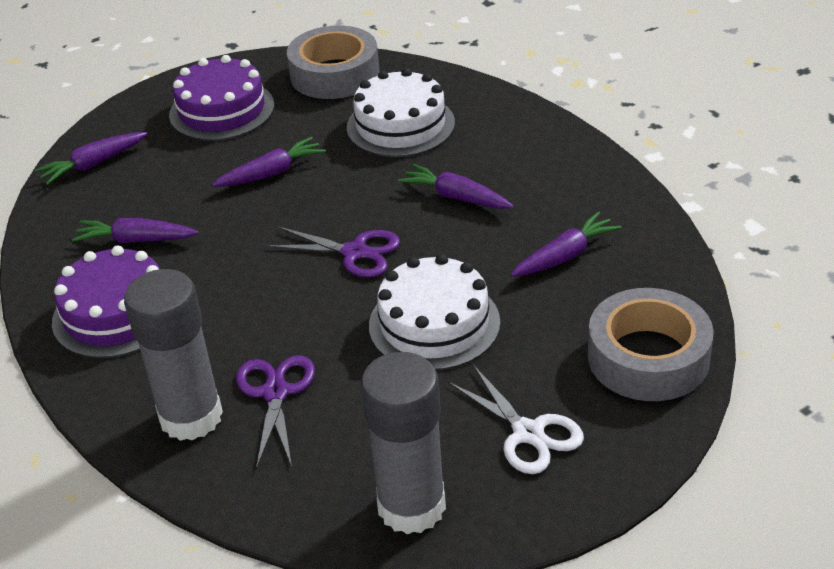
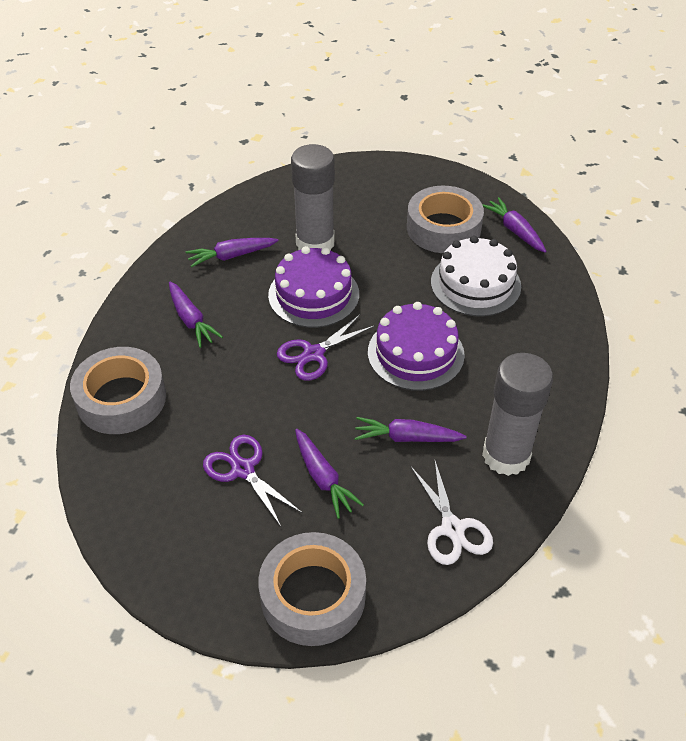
grey tape: 2 -> 3
white cake: 2 -> 1

